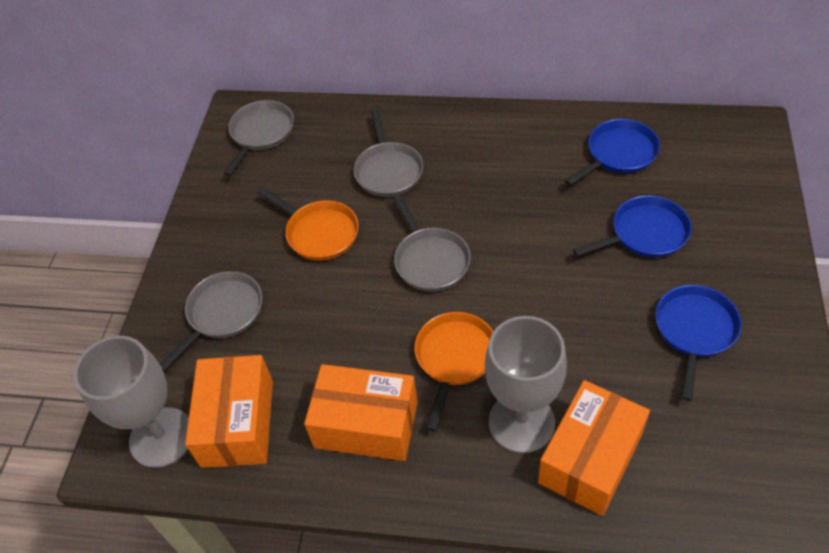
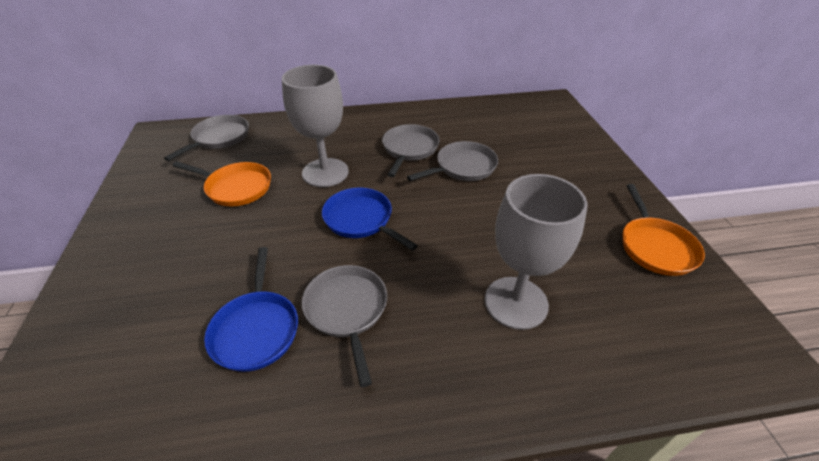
blue pan: 3 -> 2
orange box: 3 -> 0

